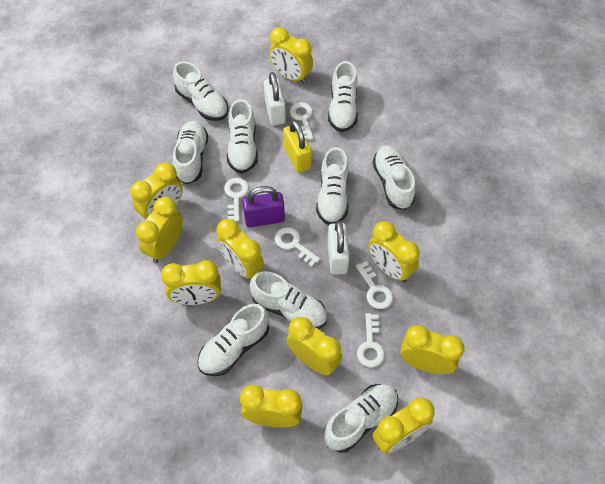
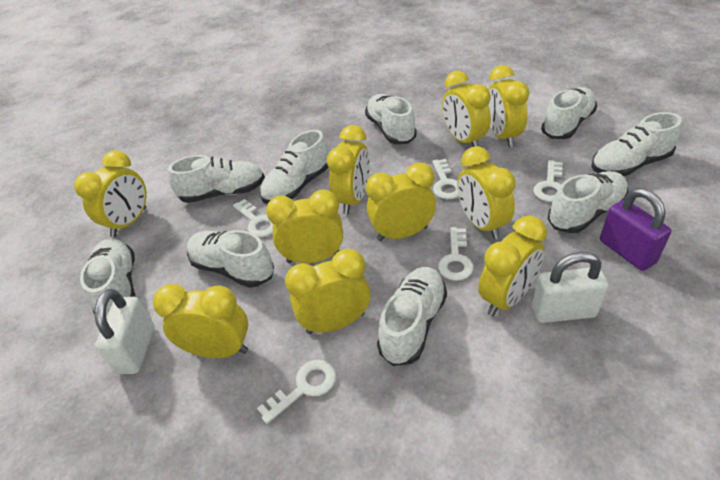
yellow padlock: 1 -> 0

